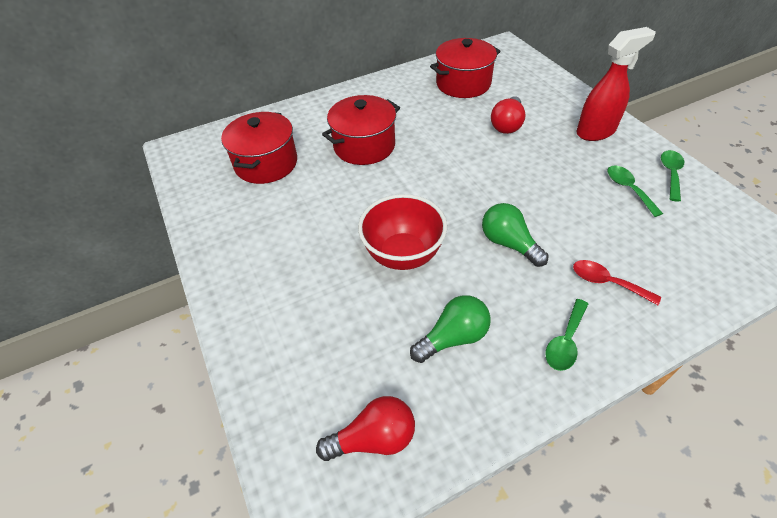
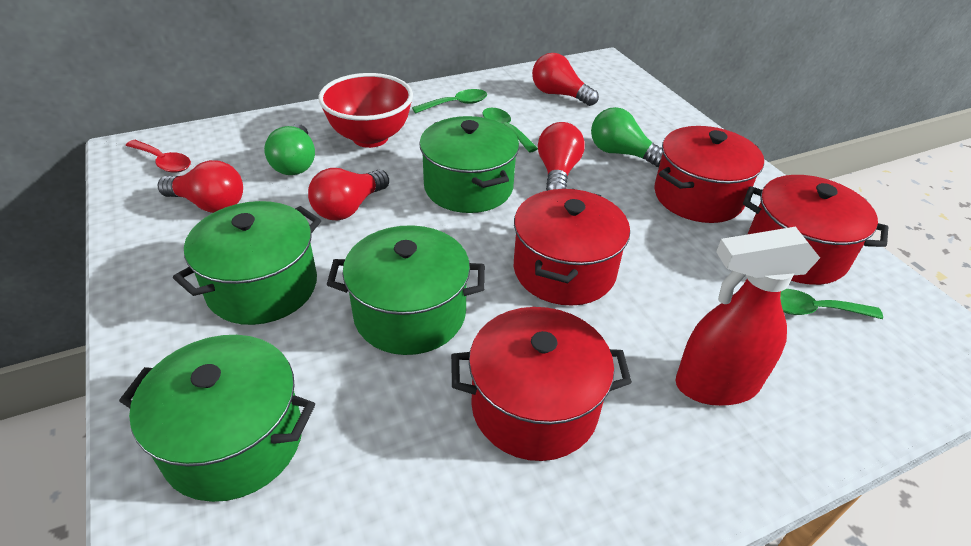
green pot: 0 -> 4
red light bulb: 2 -> 4
red pot: 3 -> 4

